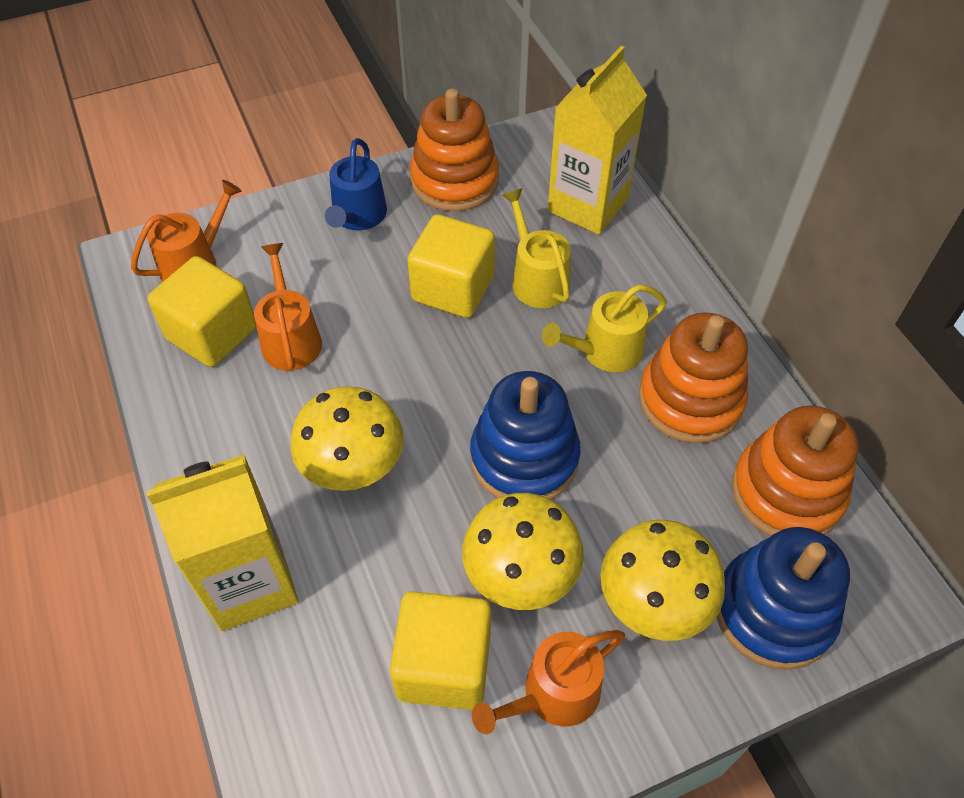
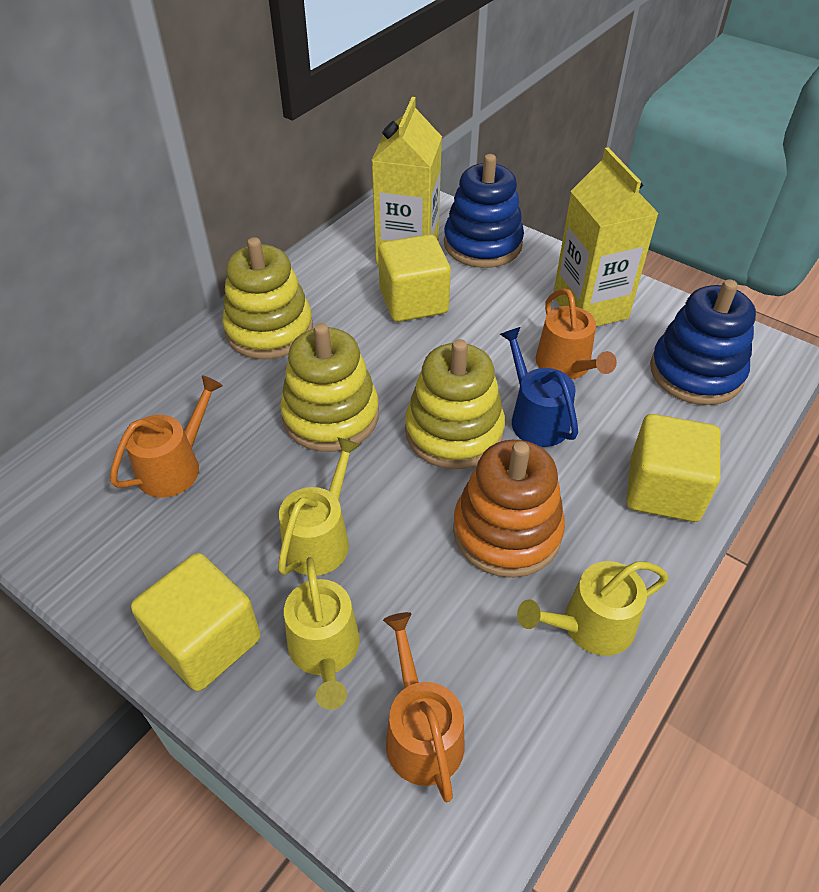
orange stacking toy: 3 -> 1
yellow mushroom: 3 -> 0
yellow stacking toy: 0 -> 3
yellow watering can: 2 -> 3

